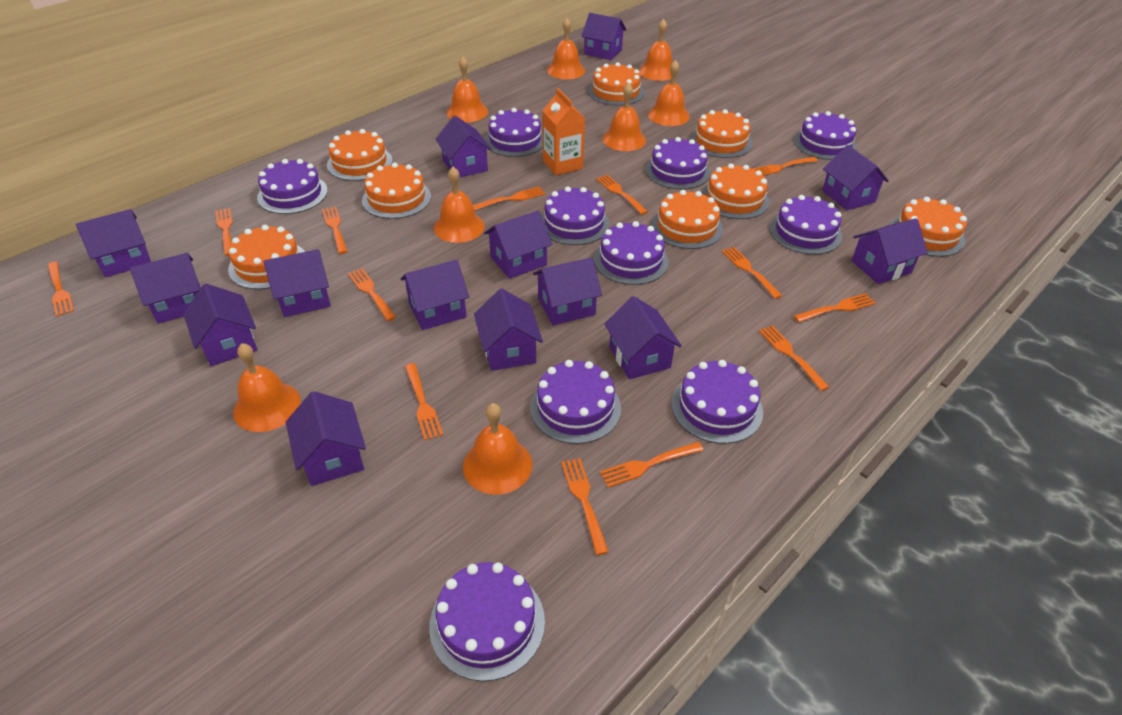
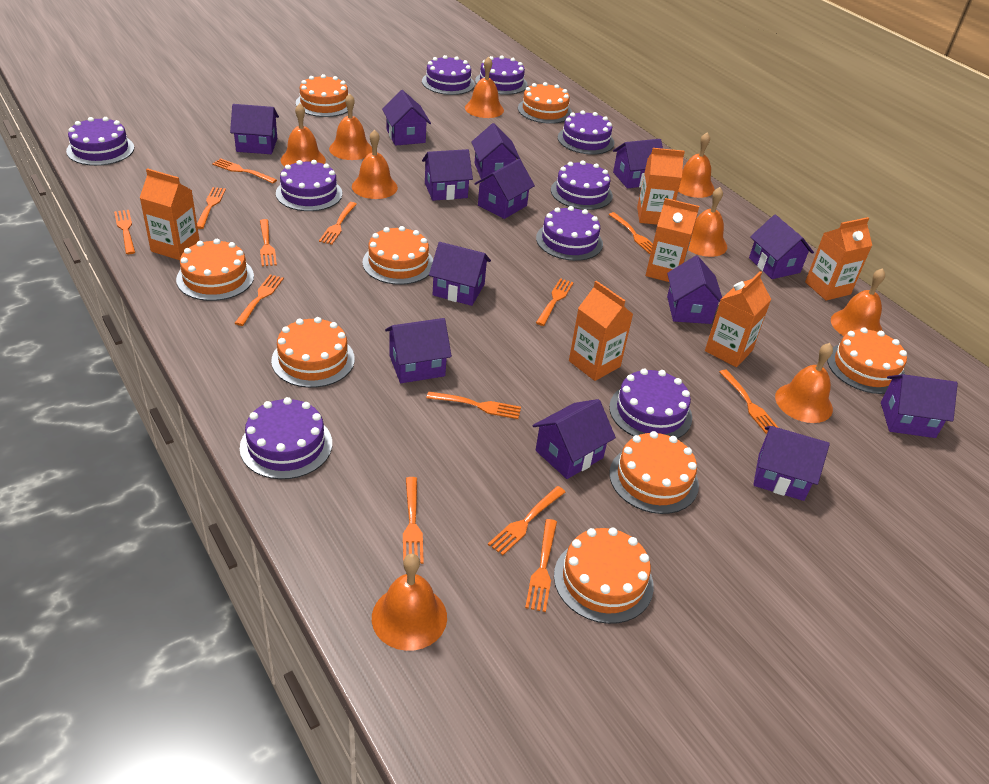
orange bell: 8 -> 9
orange carton: 1 -> 6
purple cake: 10 -> 9
purple house: 14 -> 13

